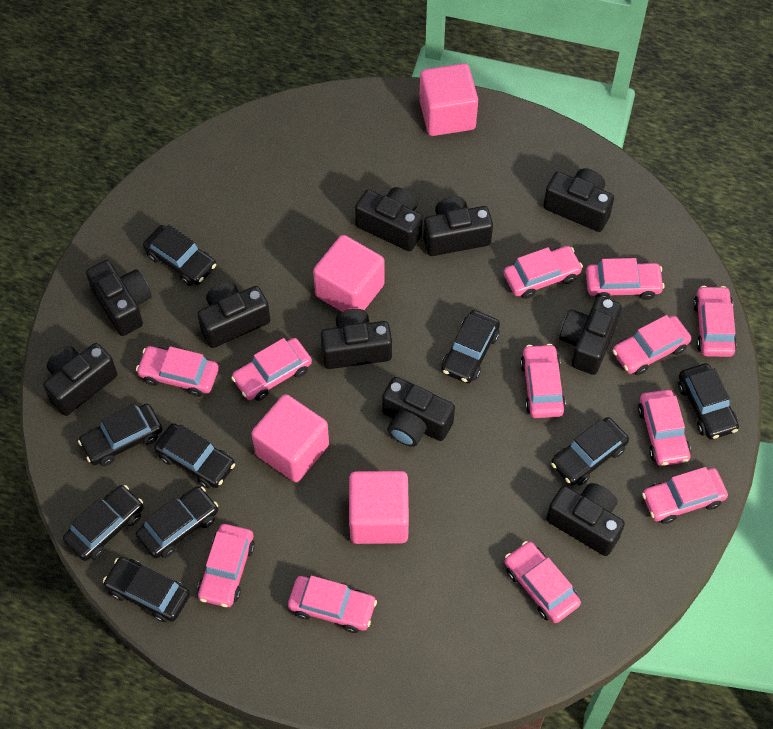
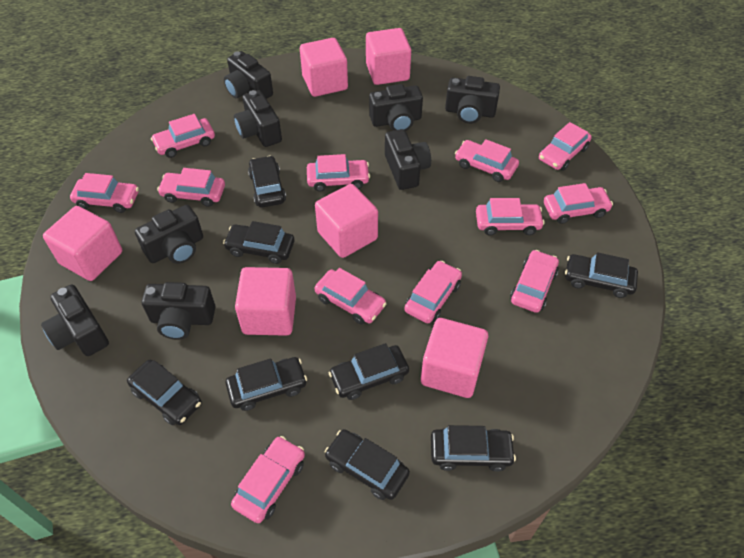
black camera: 10 -> 8
black car: 9 -> 8
pink cube: 4 -> 6

